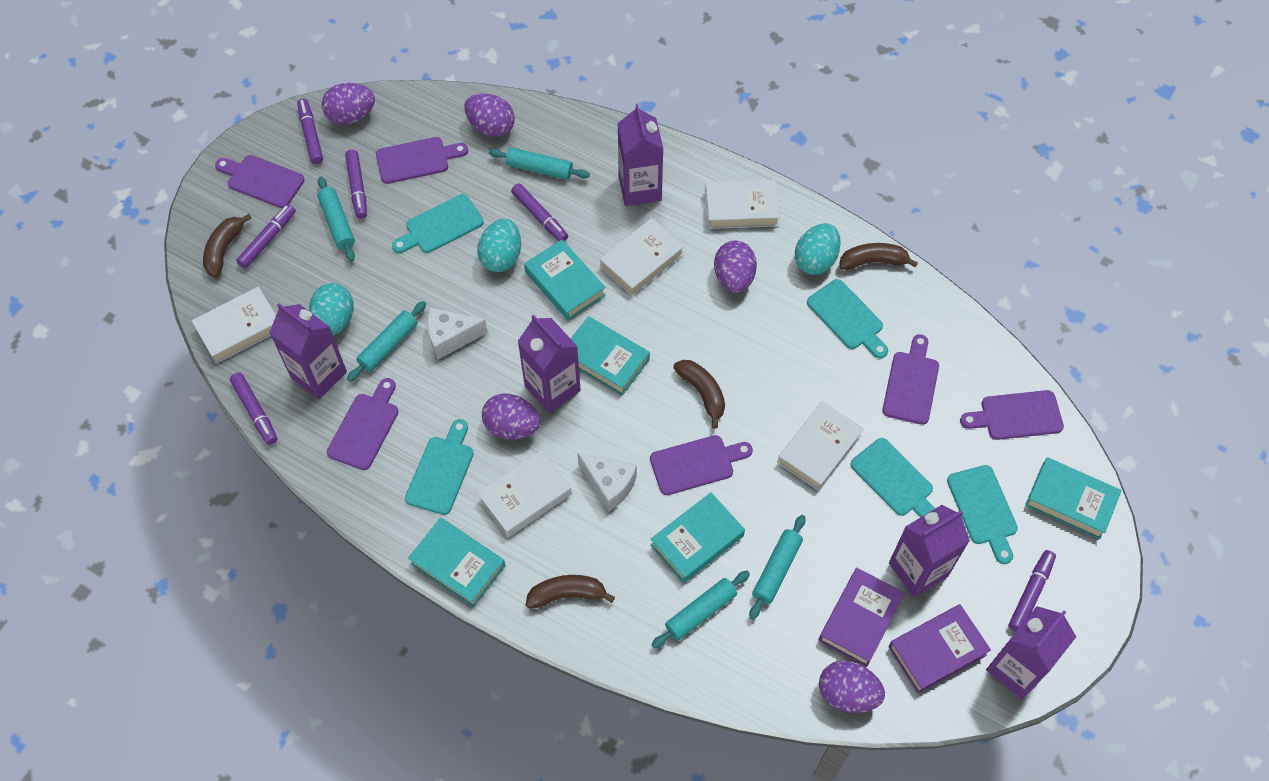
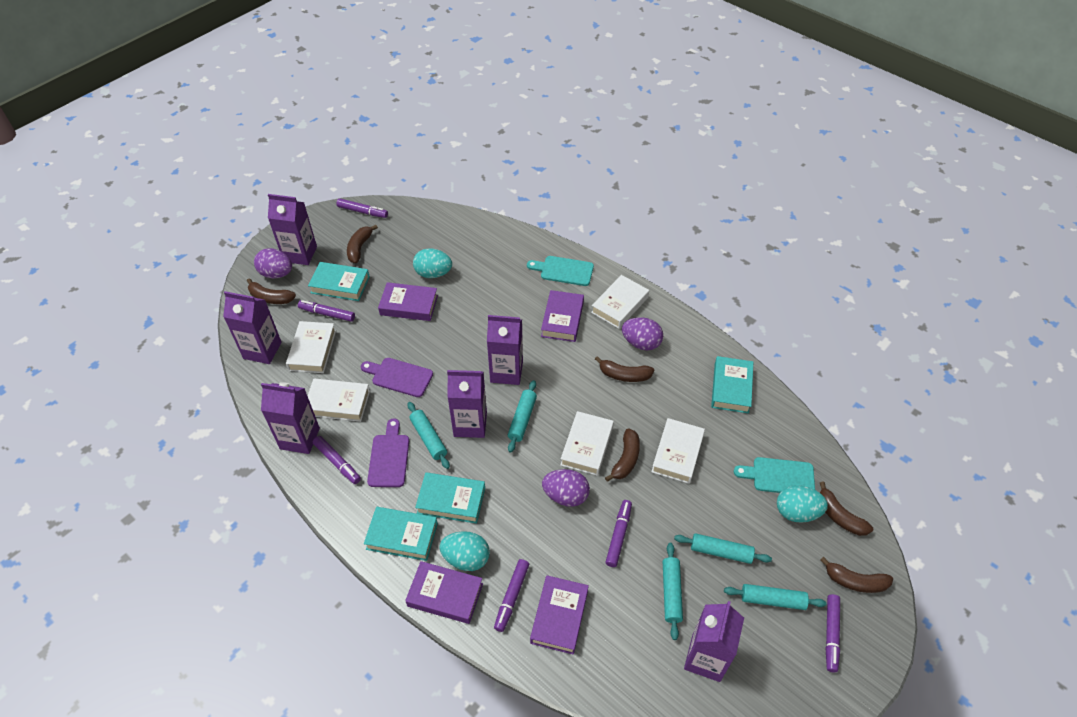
brown banana: 4 -> 6
purple book: 2 -> 4
purple carton: 5 -> 6
purple cutting board: 6 -> 2
purple egg: 5 -> 3
turquoise book: 5 -> 4
turquoise cutting board: 5 -> 2
white cheese: 2 -> 0

